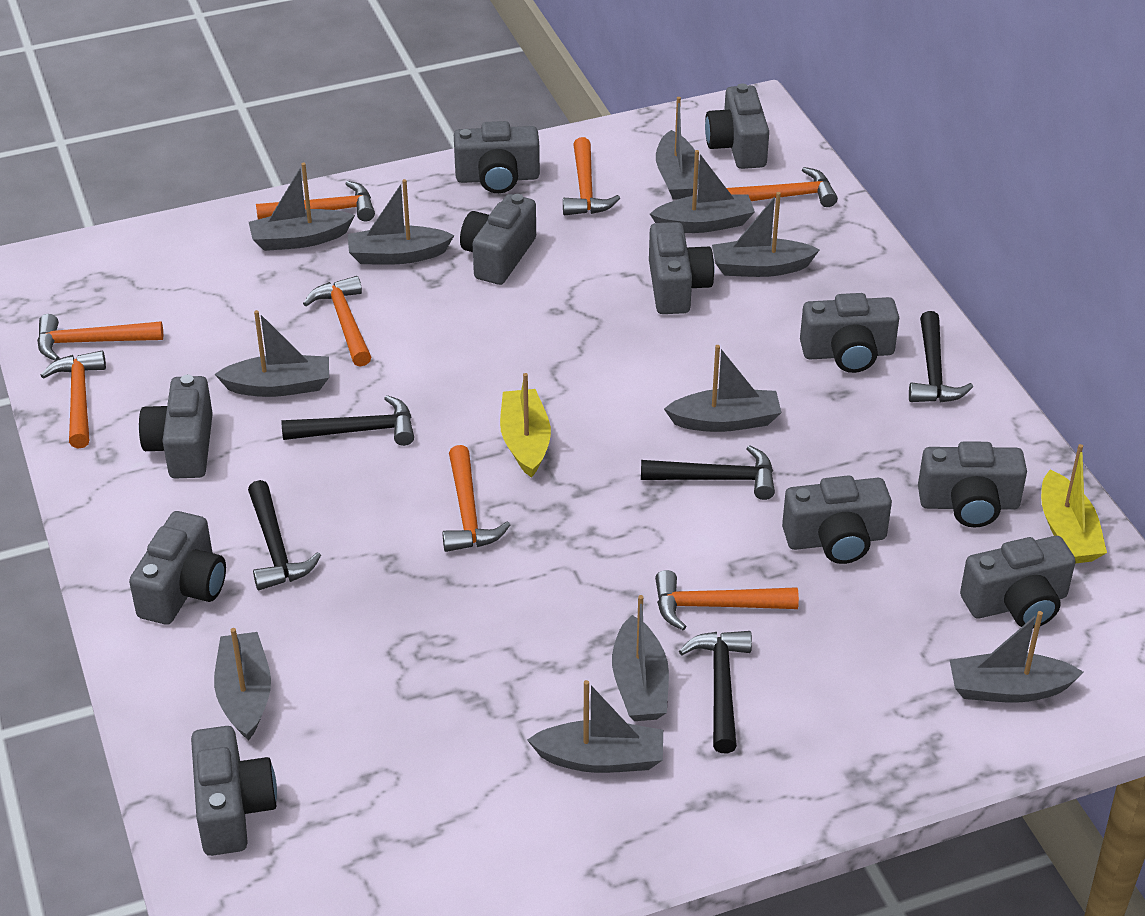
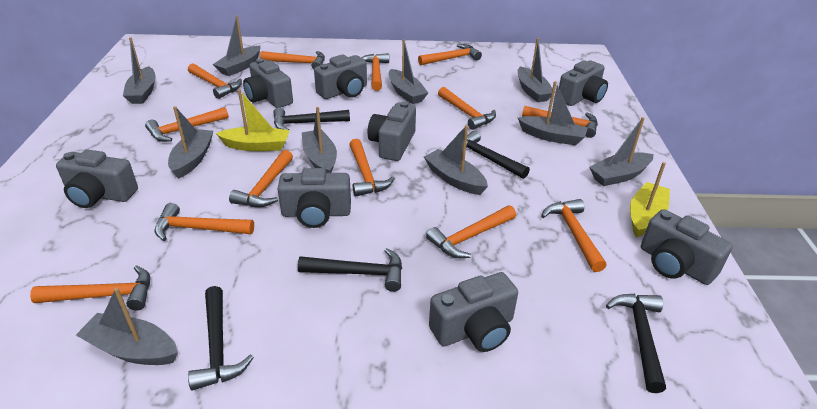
grey boat: 11 -> 10
grey camera: 11 -> 8
orange hammer: 8 -> 13

